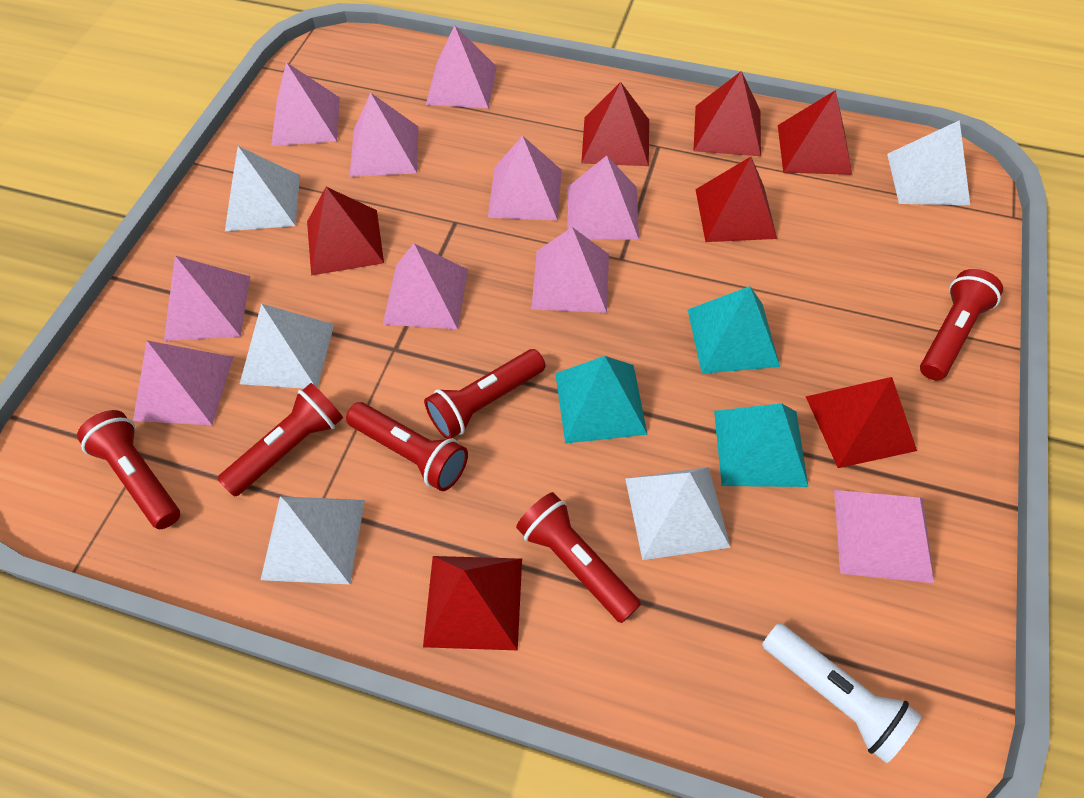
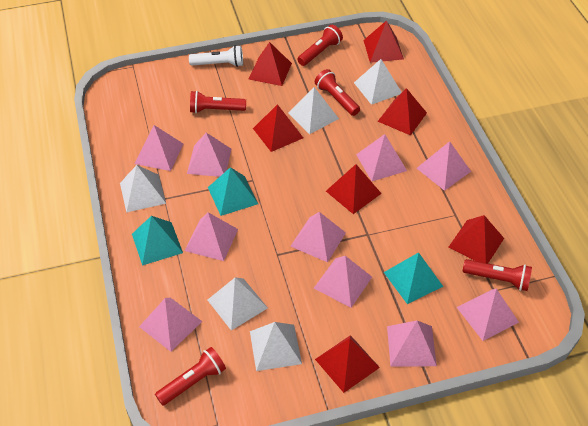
red flashlight: 6 -> 5

